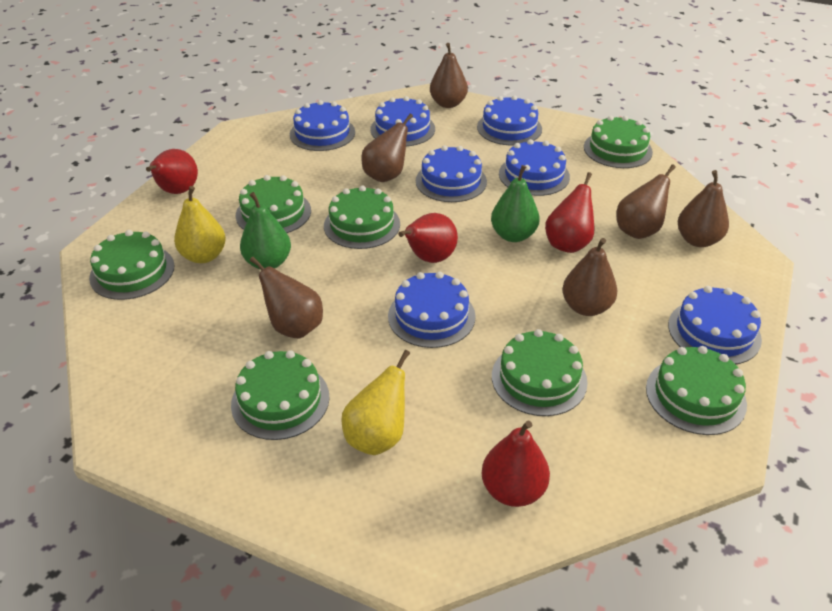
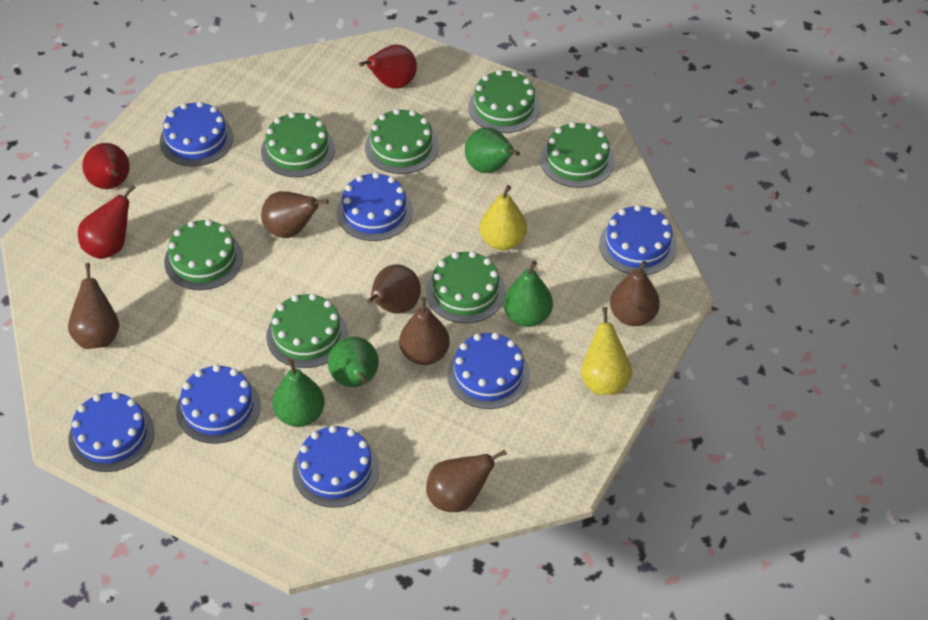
green pear: 2 -> 4
red pear: 4 -> 3

